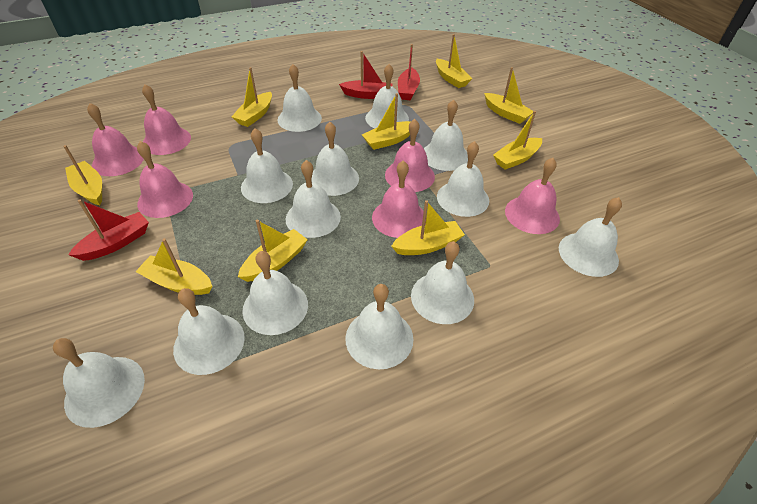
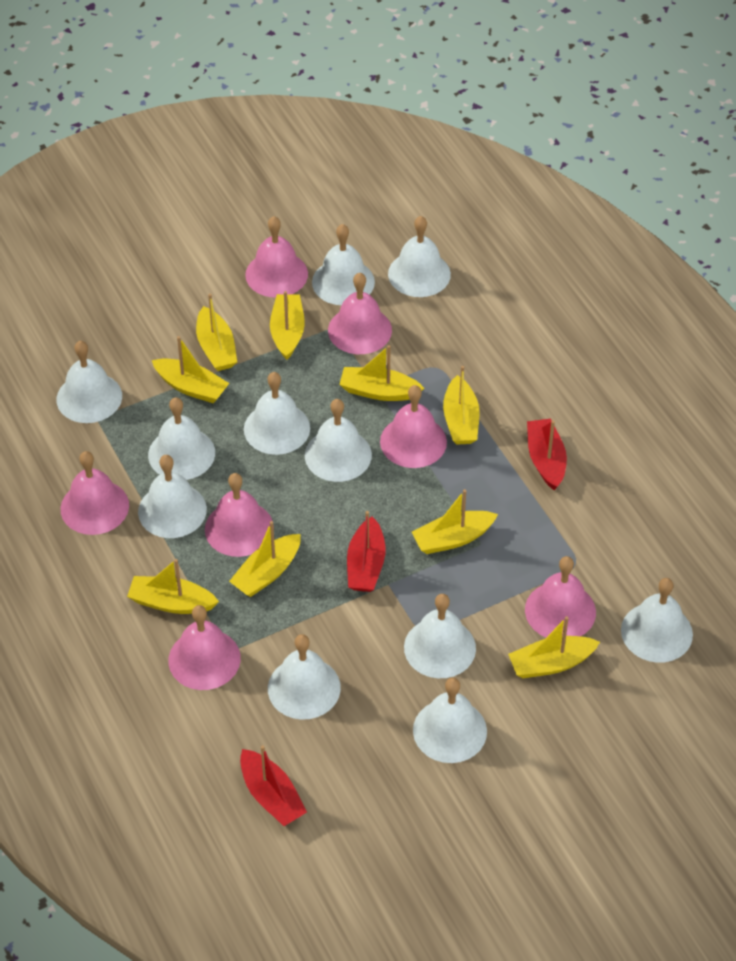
pink bell: 6 -> 7
white bell: 13 -> 11

